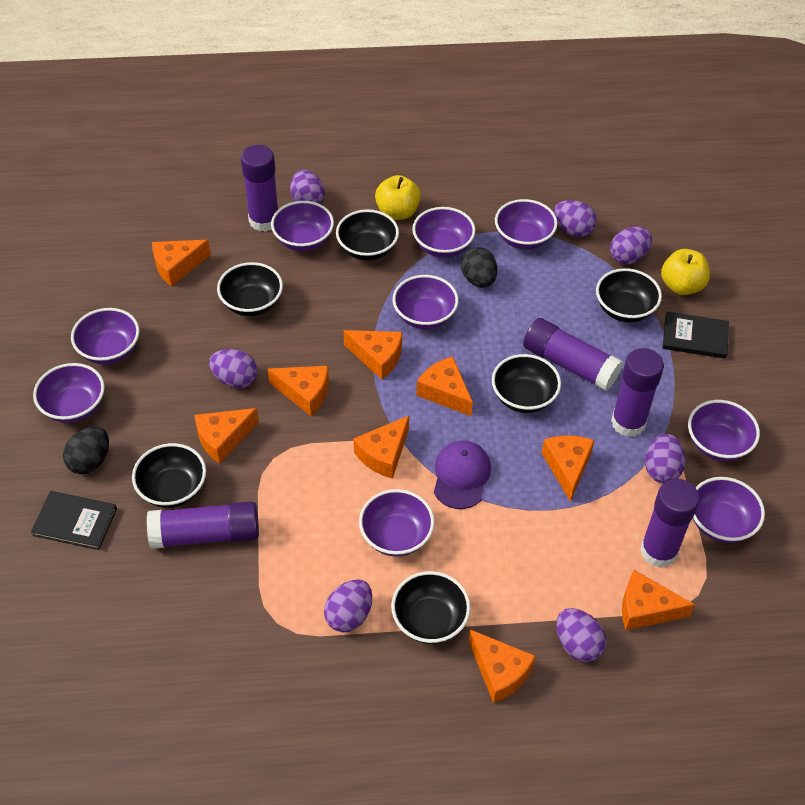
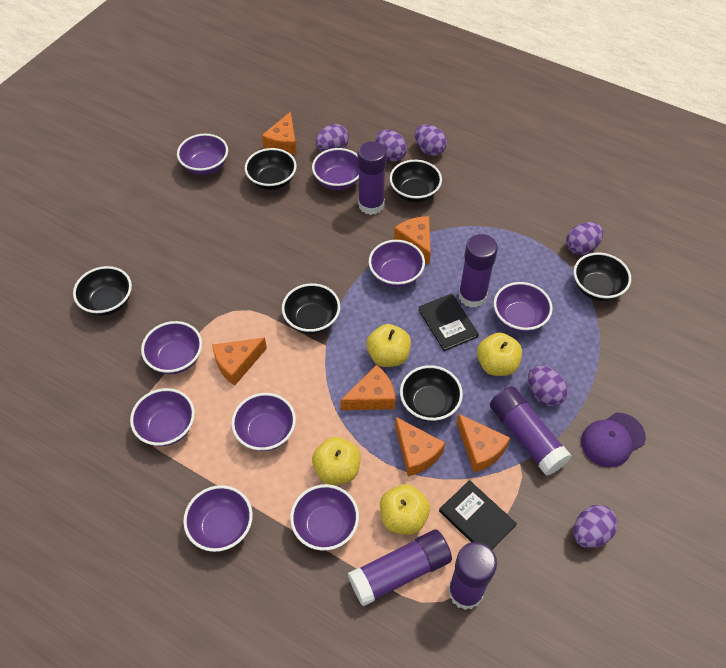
black egg: 2 -> 0
orange cheese: 9 -> 6
purple egg: 7 -> 6
yellow apple: 2 -> 4

